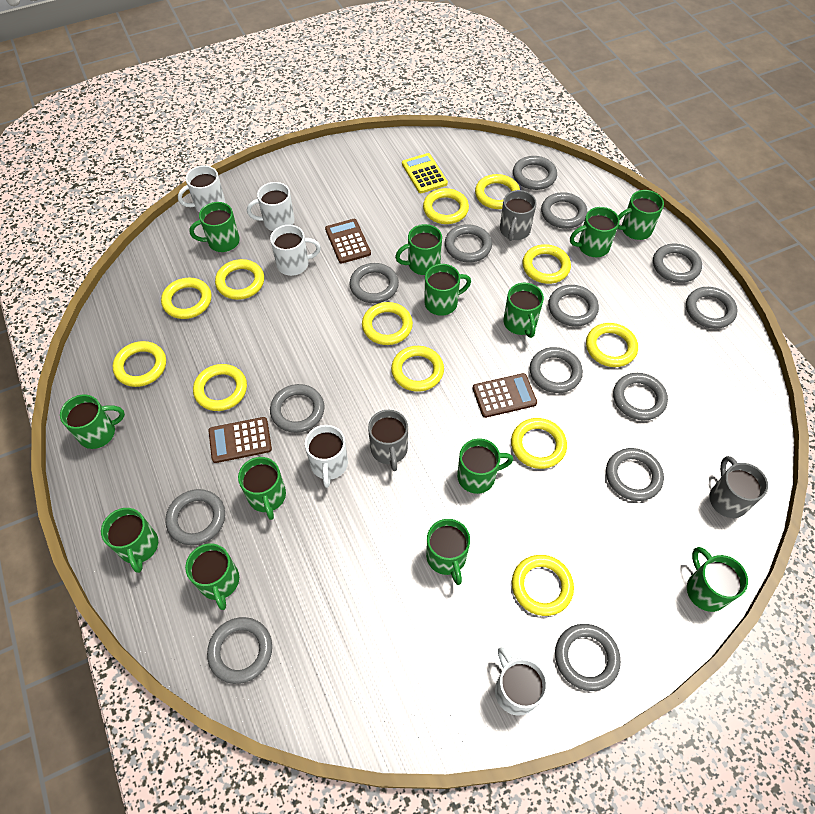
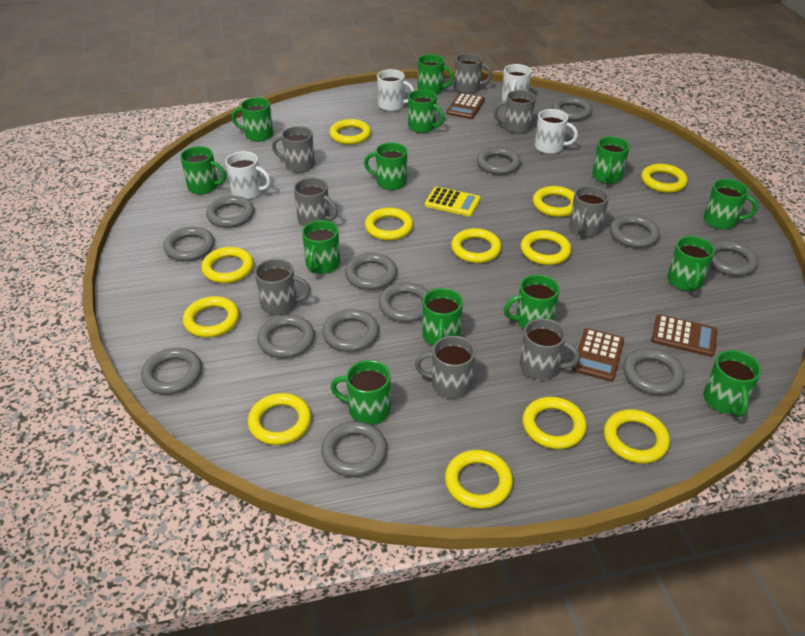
grey mug: 3 -> 8
grey ring: 14 -> 13
white mug: 5 -> 4

